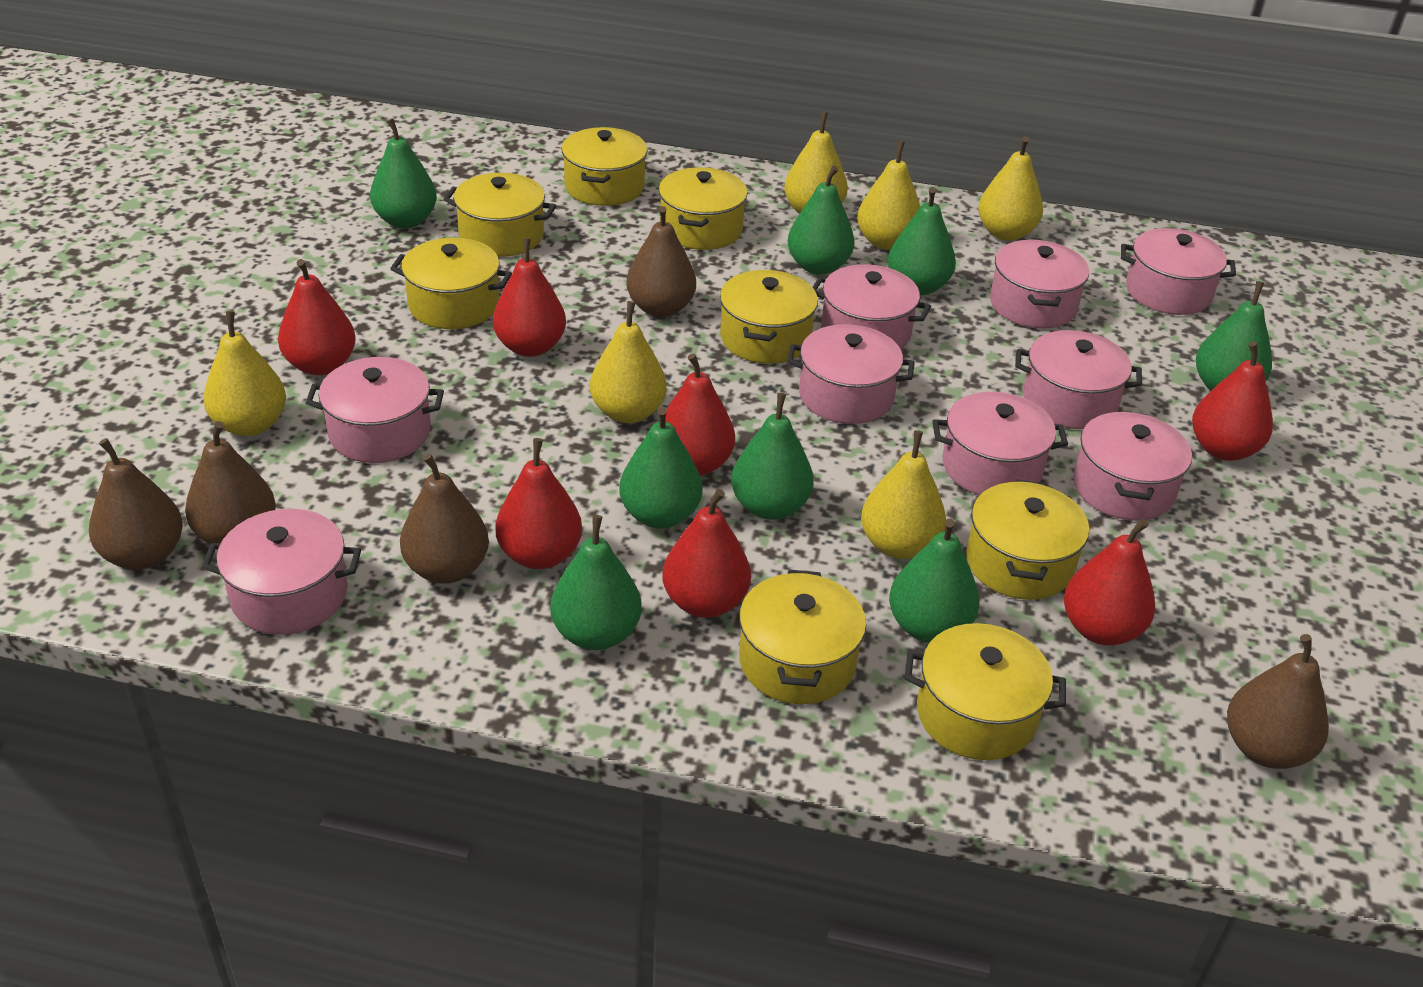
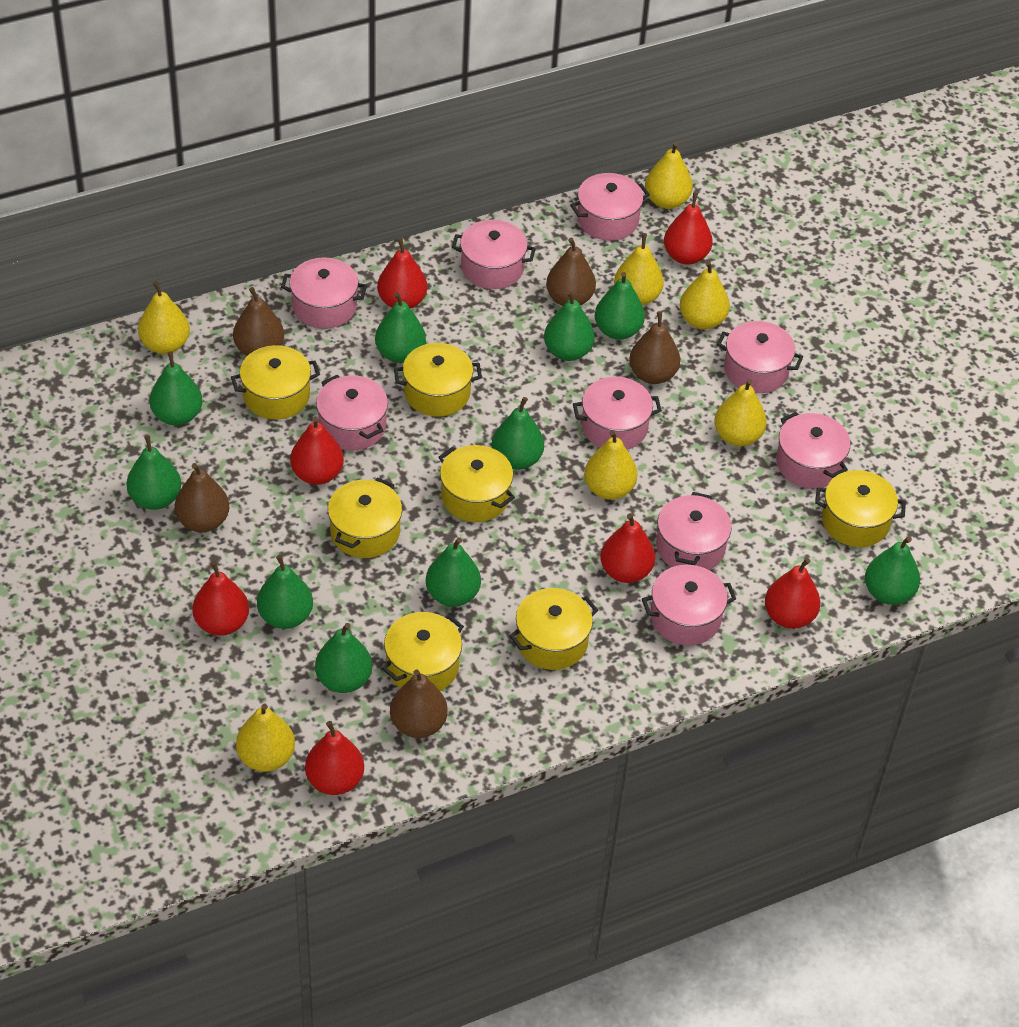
green pear: 8 -> 10
yellow pear: 6 -> 7
yellow pot: 8 -> 7

